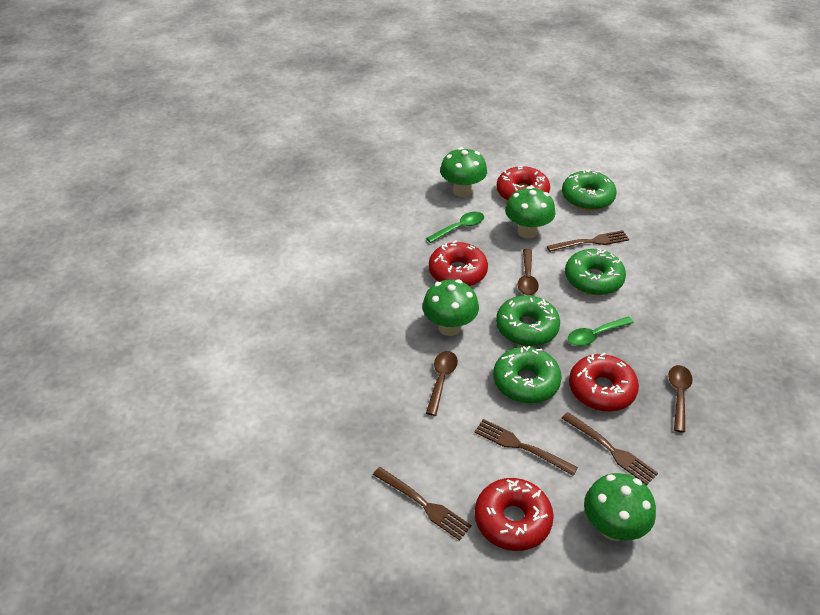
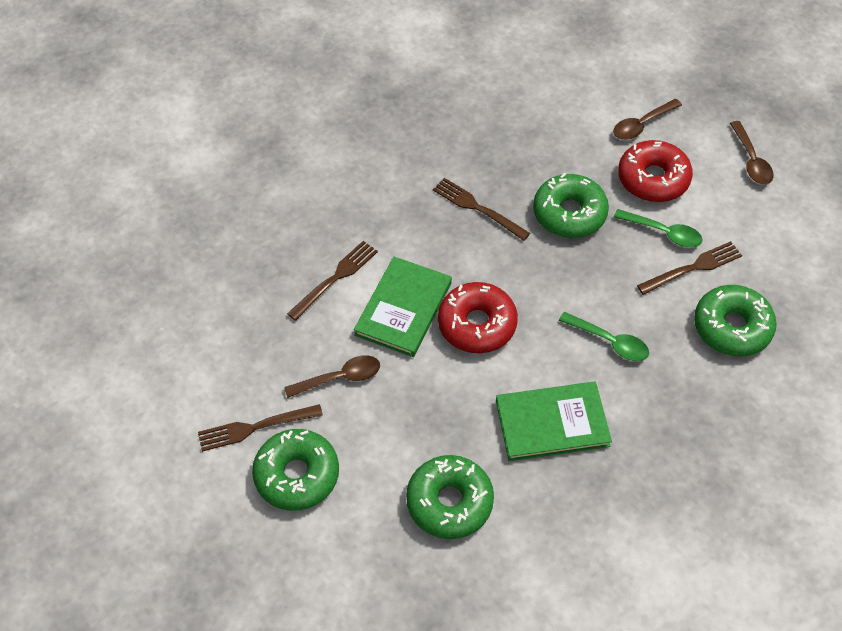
green book: 0 -> 2
green mushroom: 4 -> 0
red donut: 4 -> 2

